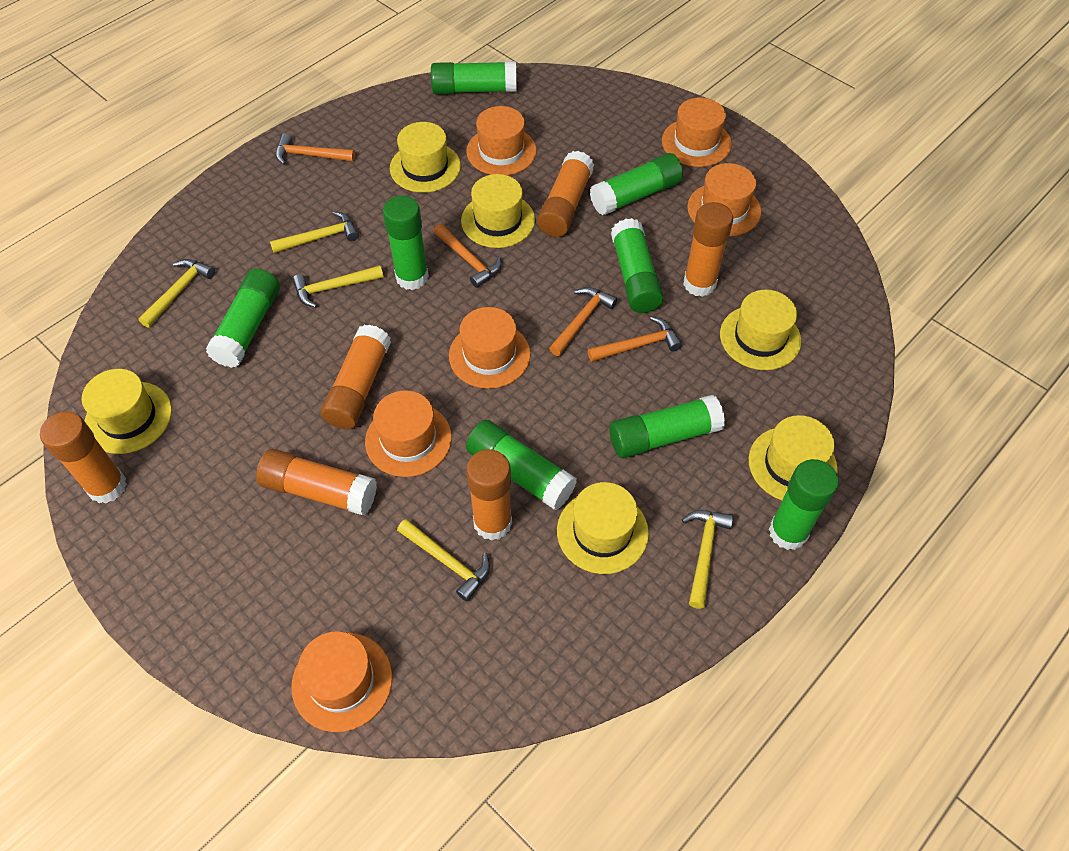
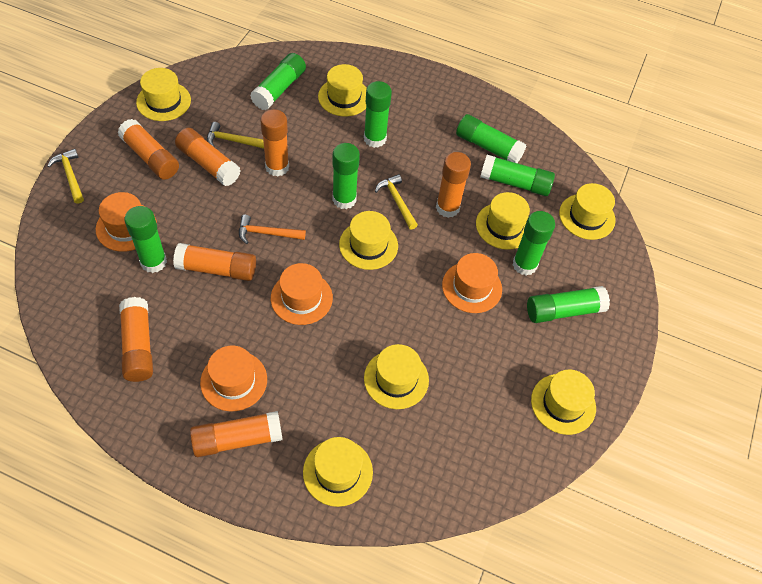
orange glue stick: 6 -> 7
orange hammer: 4 -> 1
orange hat: 6 -> 4
yellow hammer: 5 -> 3
yellow hat: 6 -> 8

